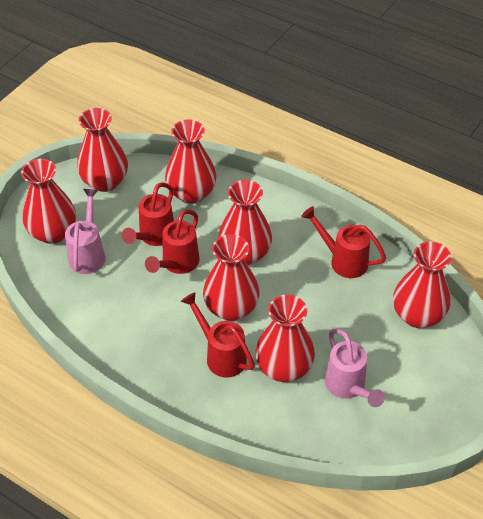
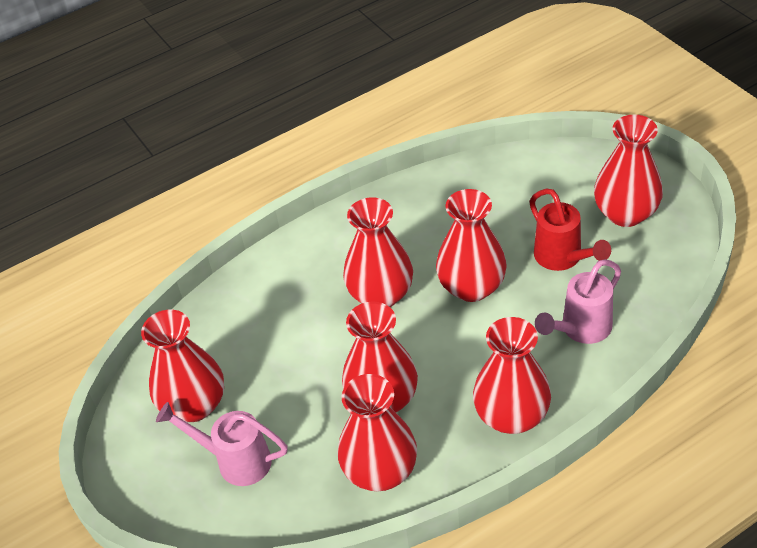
red watering can: 4 -> 1

